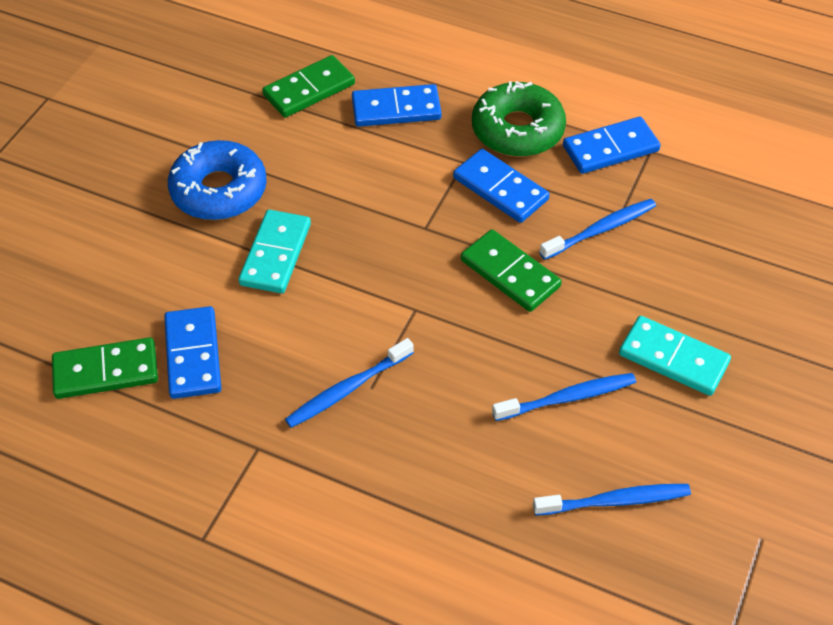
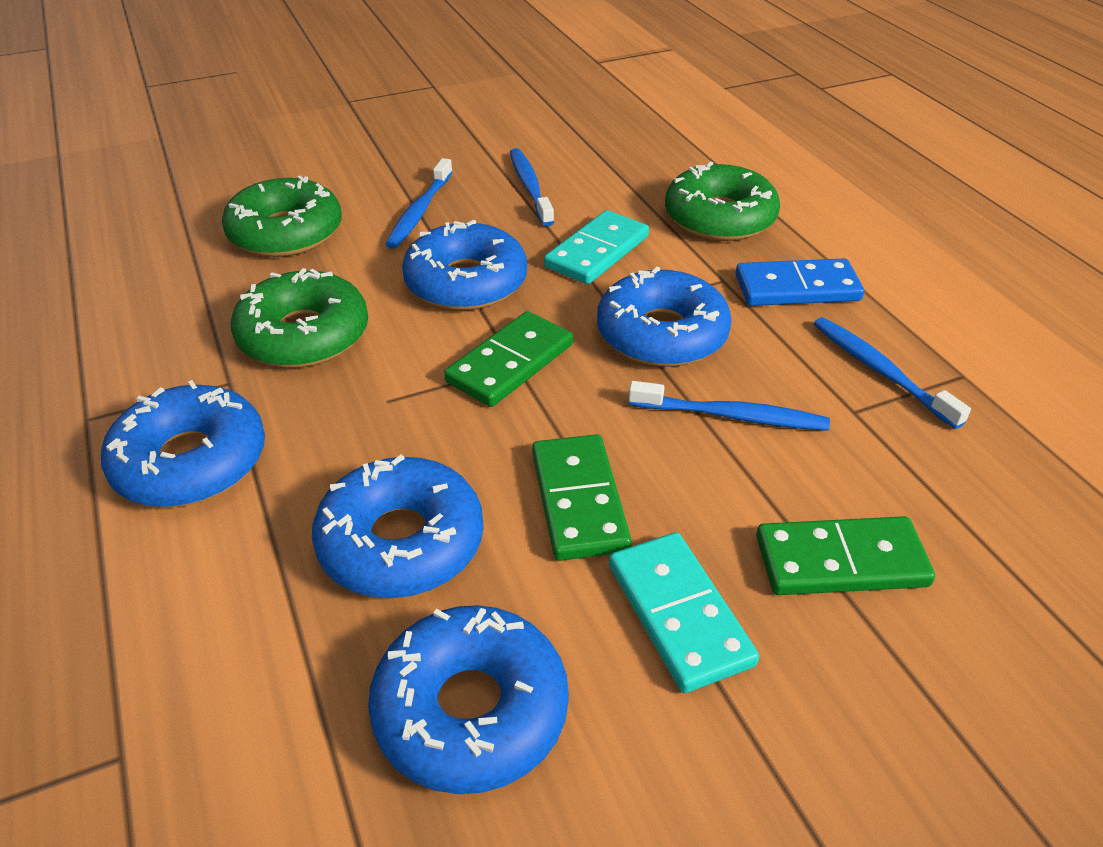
blue domino: 4 -> 1
blue donut: 1 -> 5
green donut: 1 -> 3

